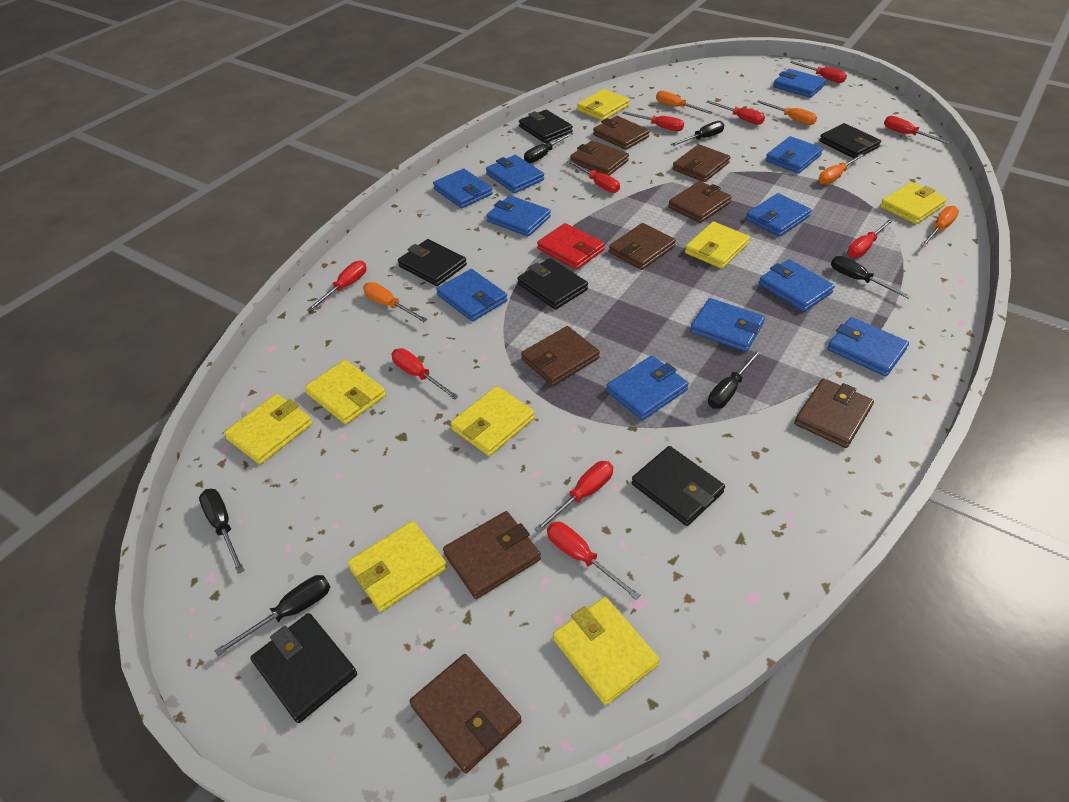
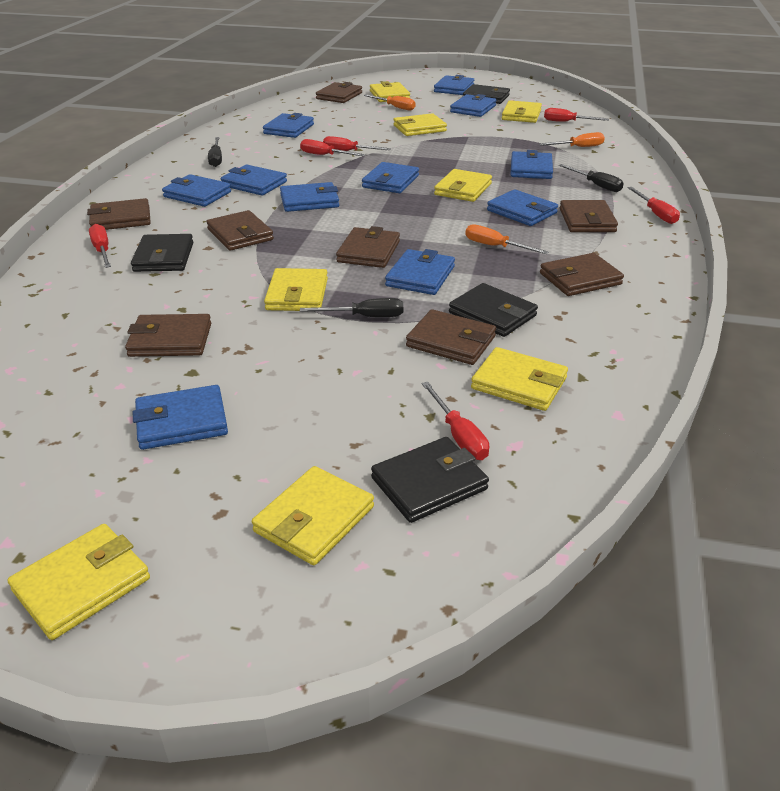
black screwdriver: 6 -> 3
black wallet: 6 -> 4
brown wallet: 9 -> 8
orange screwdriver: 5 -> 3
red screwdriver: 10 -> 6
red wallet: 1 -> 0

